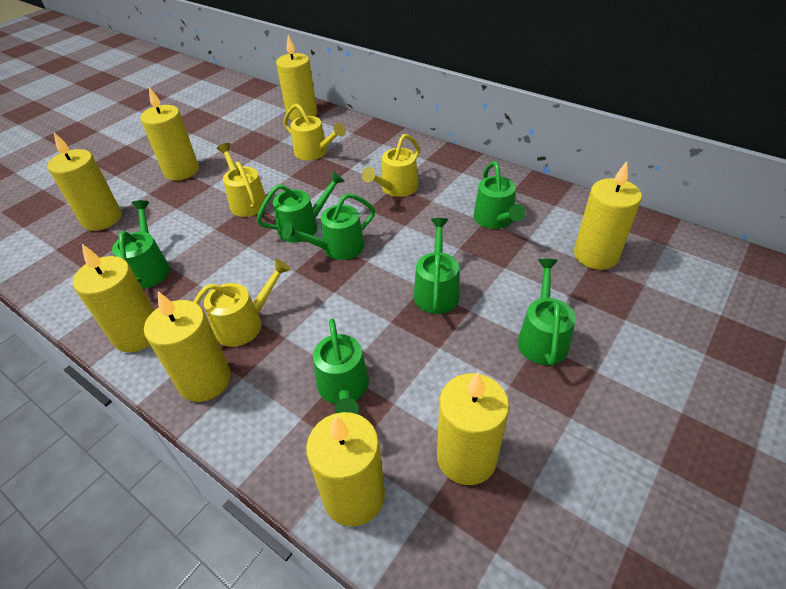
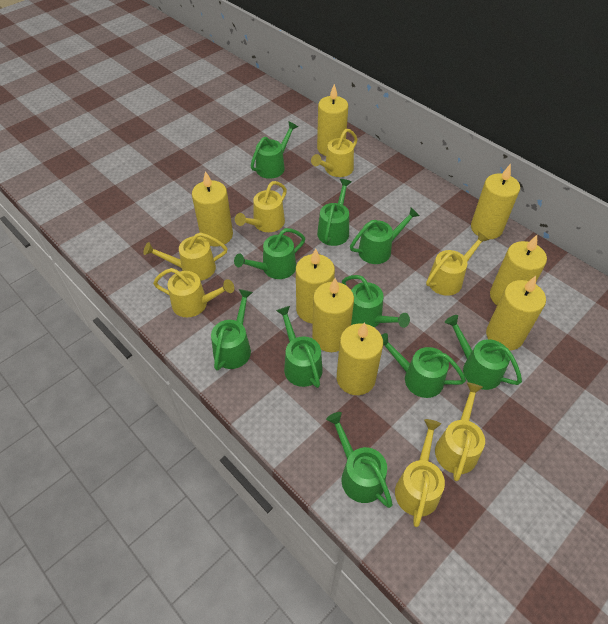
green watering can: 7 -> 10
yellow watering can: 4 -> 7

